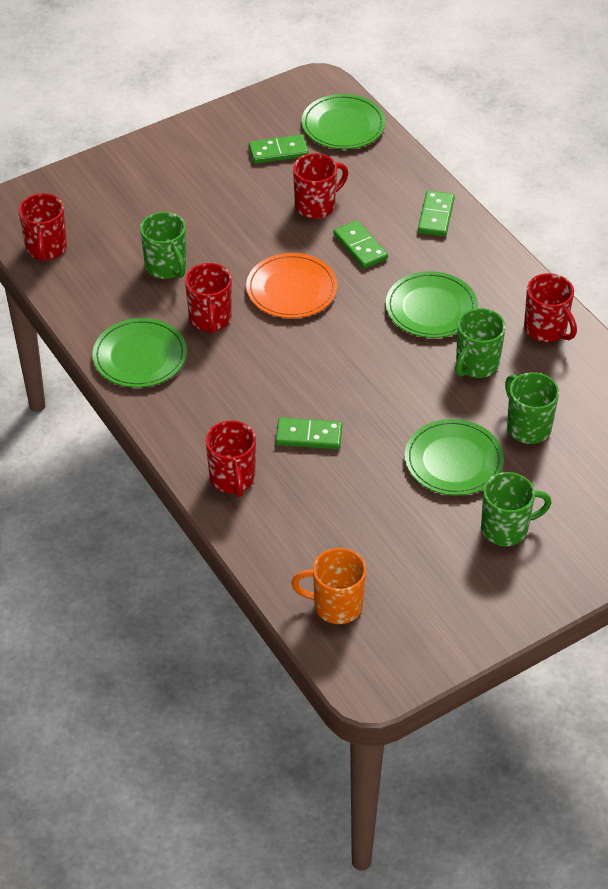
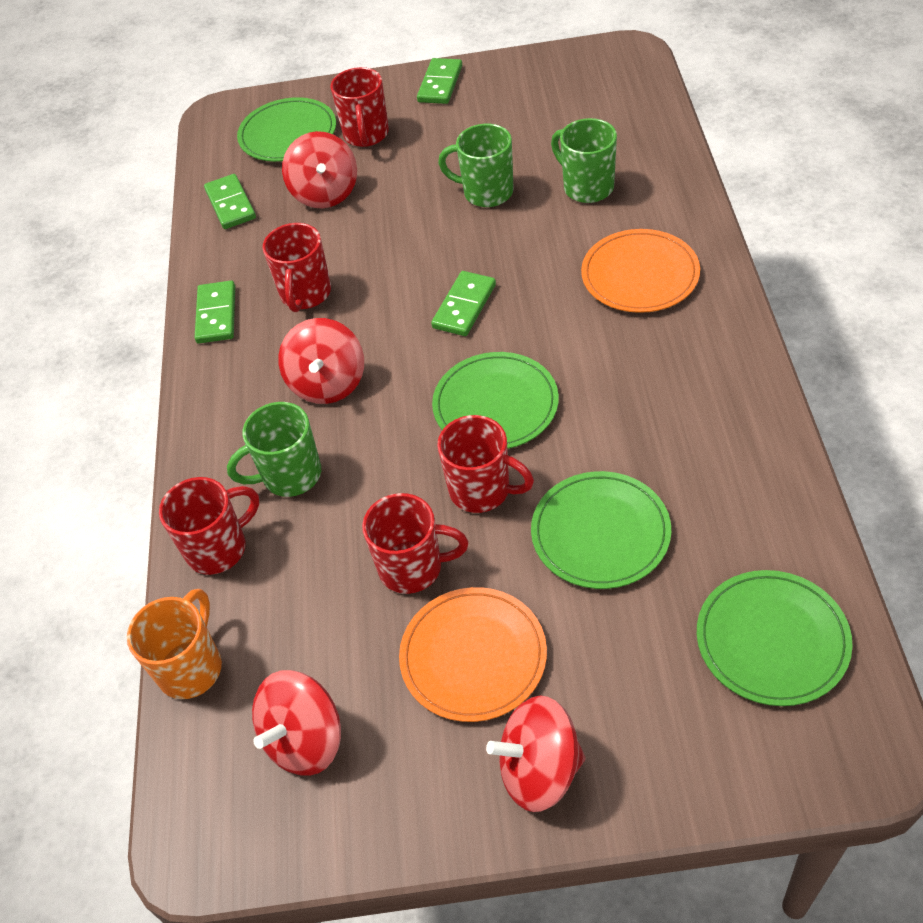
green mug: 4 -> 3
orange plate: 1 -> 2
red spinning top: 0 -> 4

